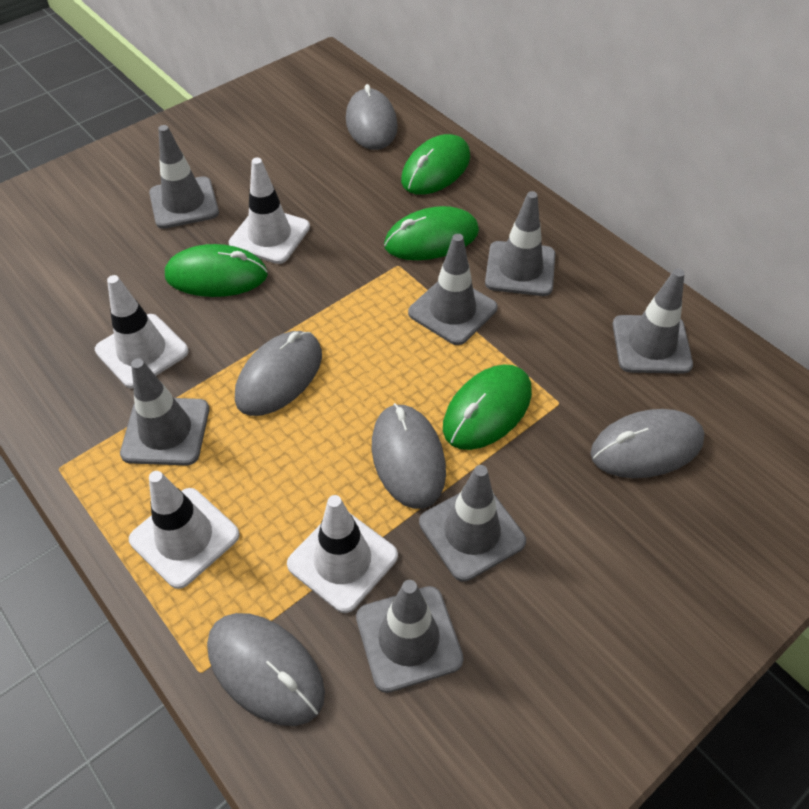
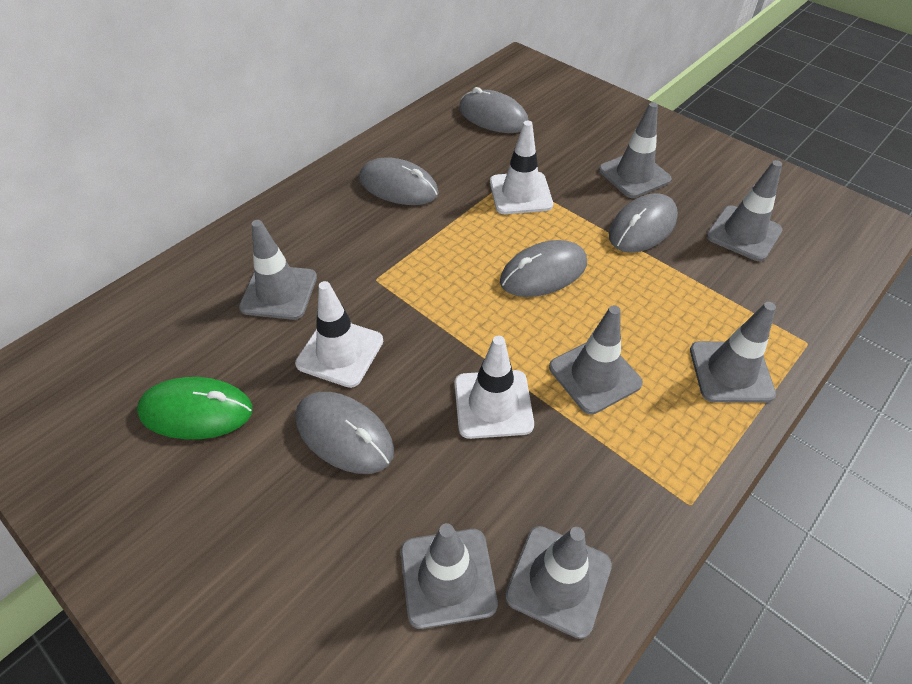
green mouse: 4 -> 1
white traffic cone: 4 -> 3

